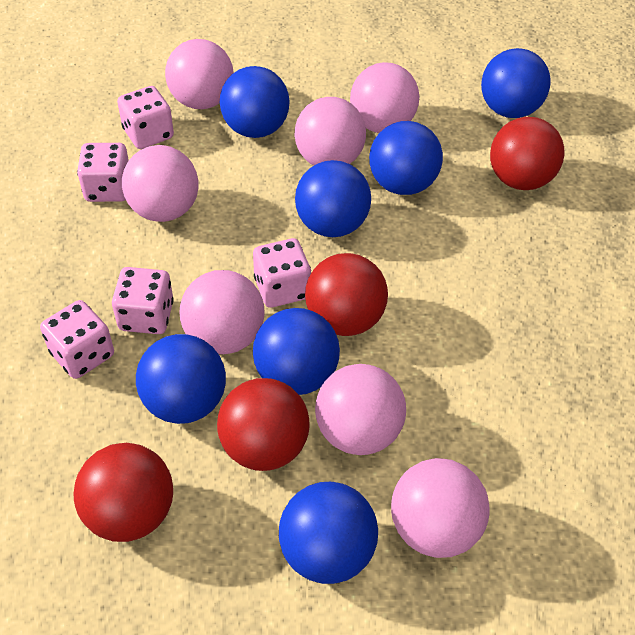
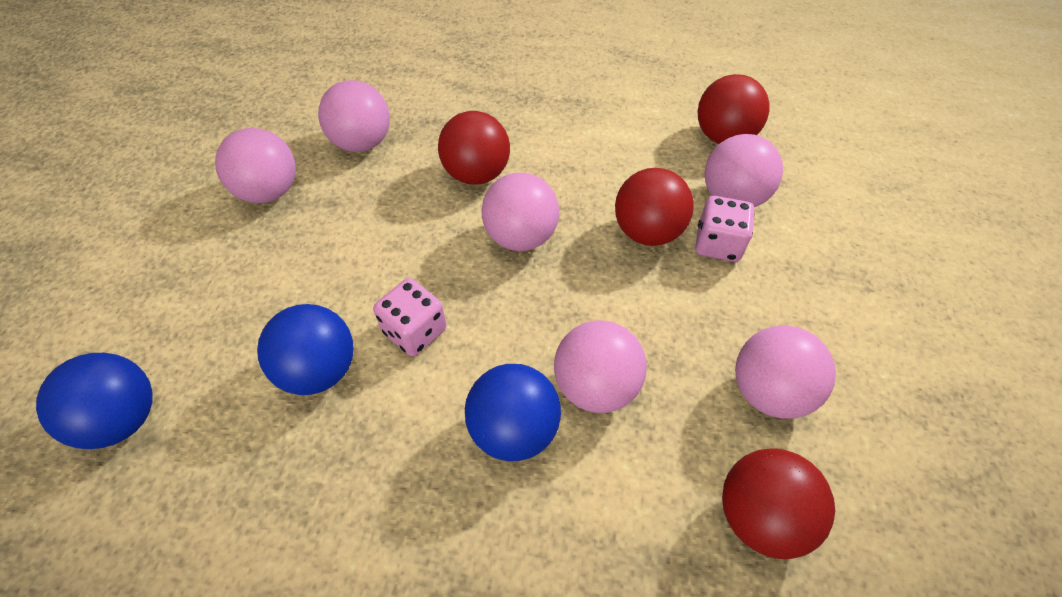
blue ball: 7 -> 3
pink ball: 7 -> 6
pink dice: 5 -> 2

